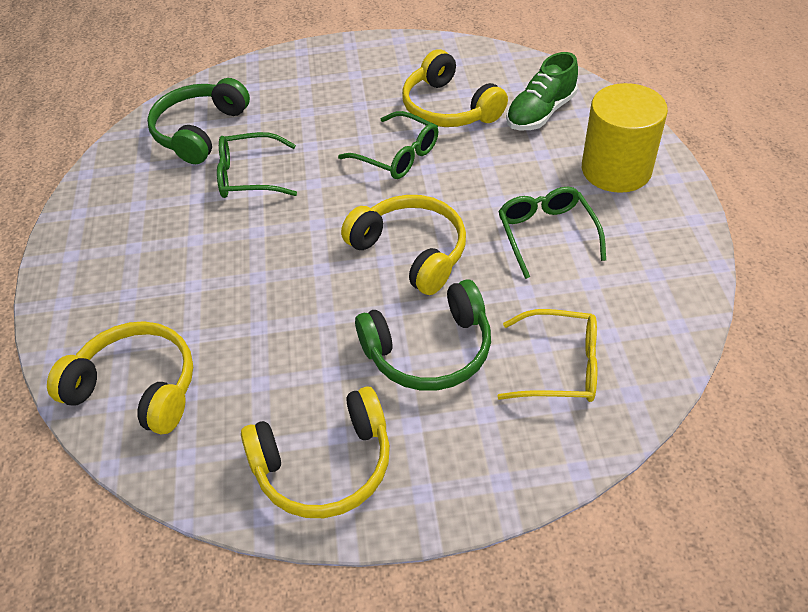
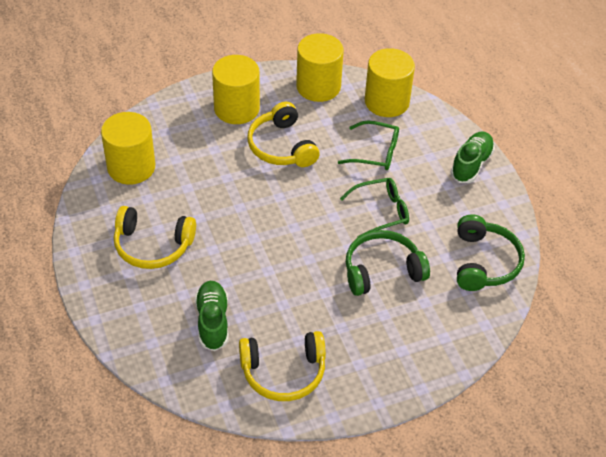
green glasses: 3 -> 2
green shoe: 1 -> 2
yellow cylinder: 1 -> 4
yellow glasses: 1 -> 0
yellow headphones: 4 -> 3

